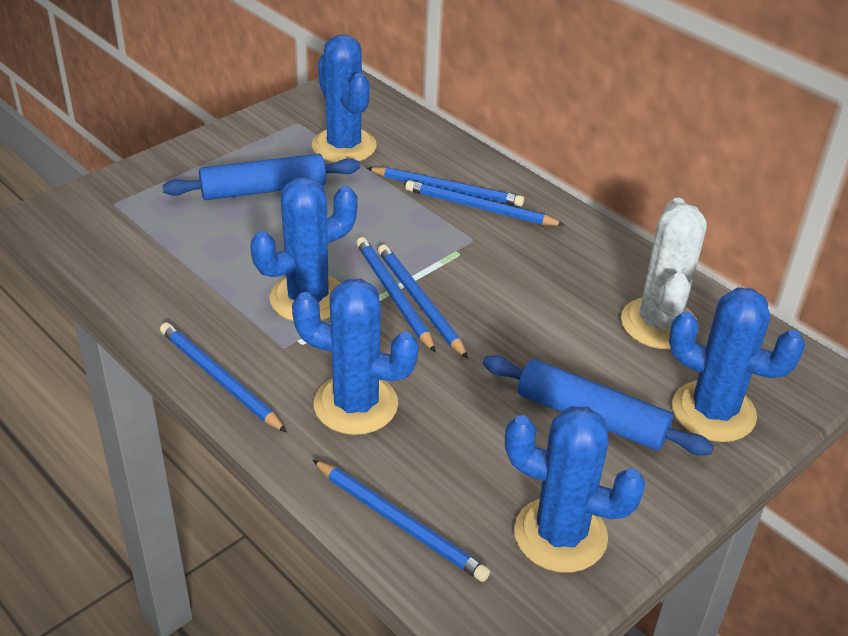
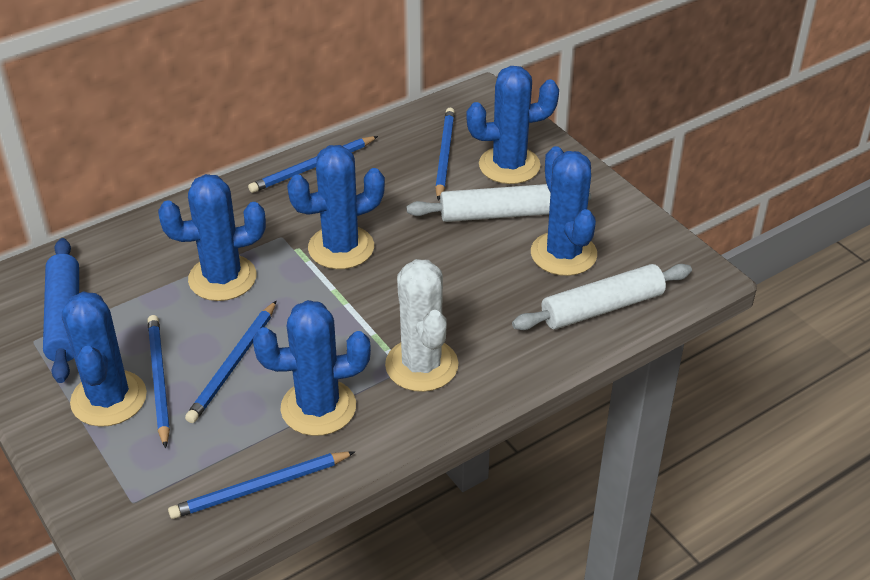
blue cactus: 5 -> 6
blue pencil: 6 -> 5
blue rolling pin: 2 -> 1
white rolling pin: 0 -> 2

